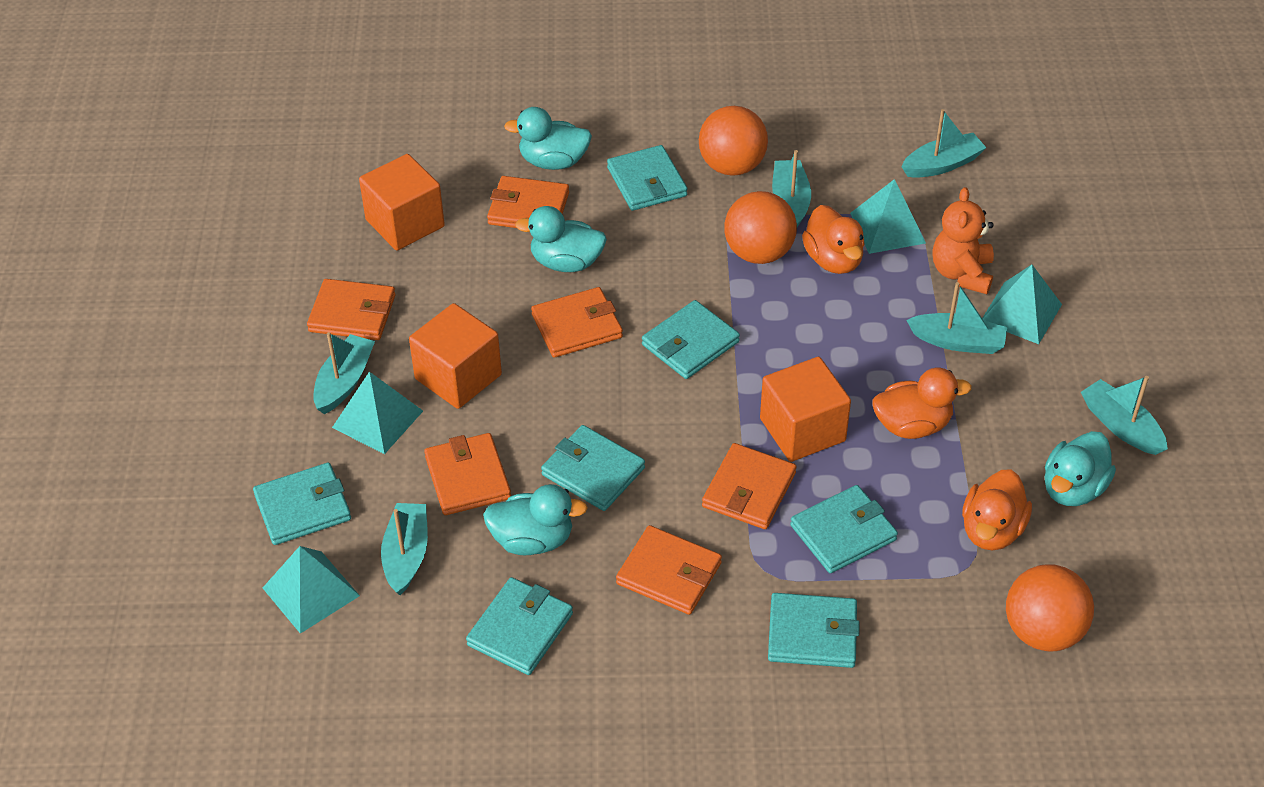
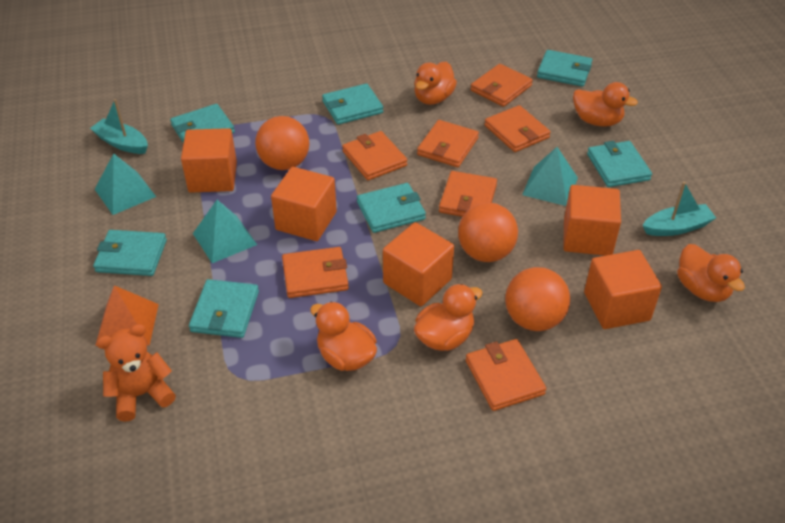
orange cube: 3 -> 5
orange duck: 3 -> 5
orange pyramid: 0 -> 1
orange wallet: 6 -> 7
turquoise boat: 6 -> 2
turquoise duck: 4 -> 0
turquoise pyramid: 4 -> 3

